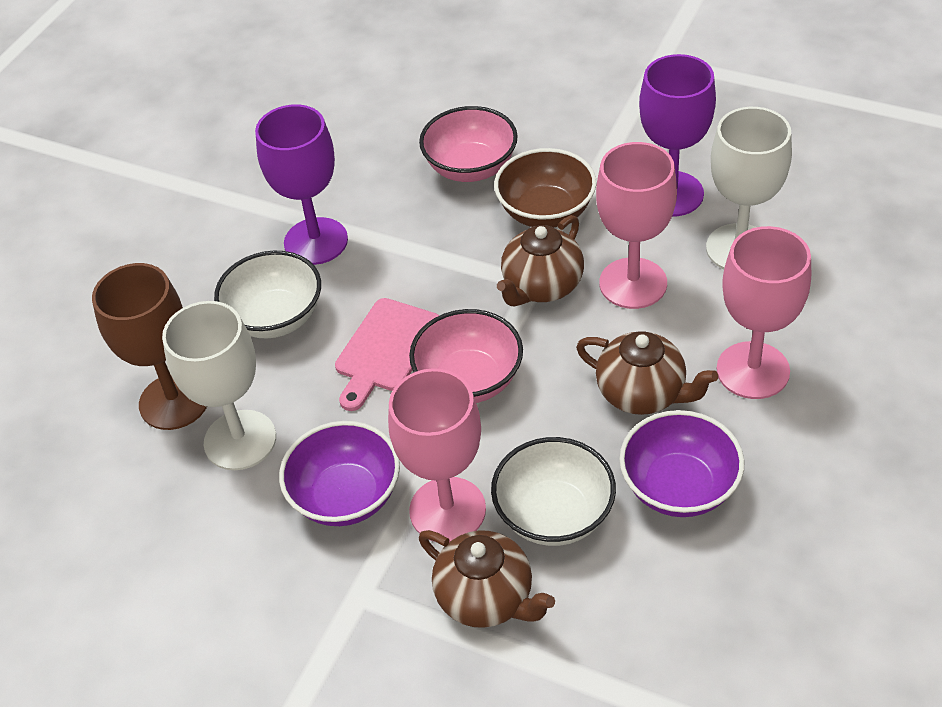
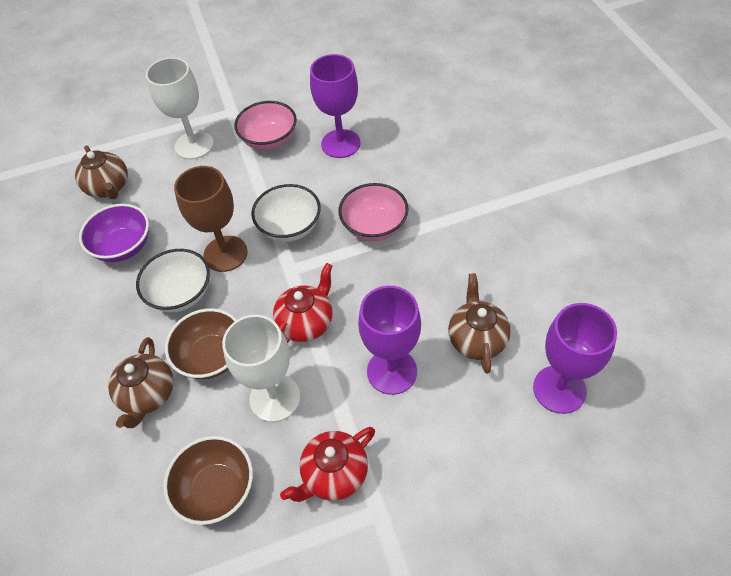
brown bowl: 1 -> 2
pink cutting board: 1 -> 0
pink goblet: 3 -> 0
purple bowl: 2 -> 1
purple goblet: 2 -> 3
red teapot: 0 -> 2

